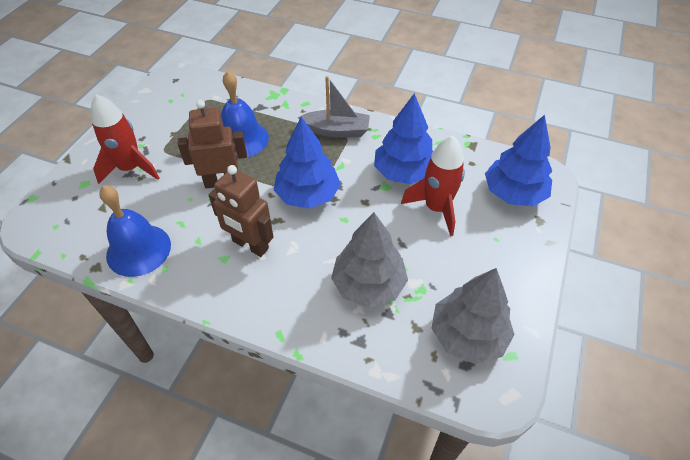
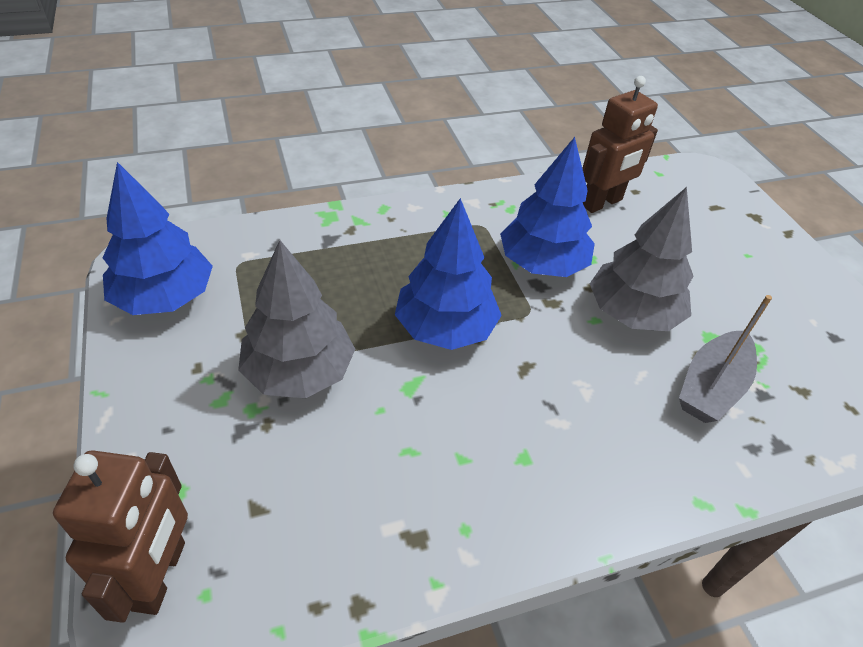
blue bell: 2 -> 0
red rocket: 2 -> 0

